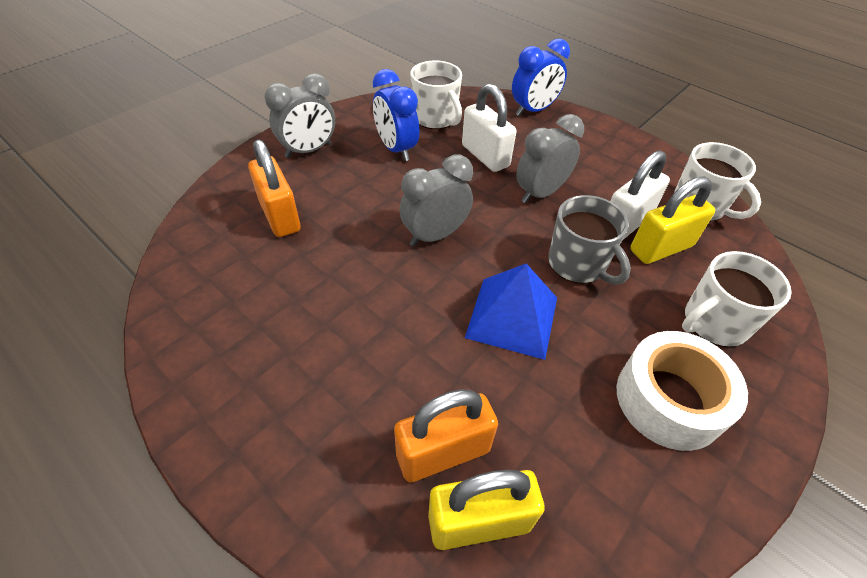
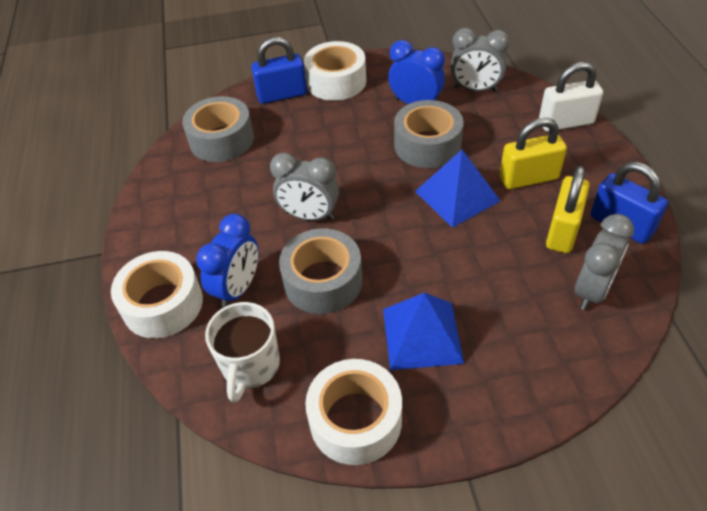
blue padlock: 0 -> 2
blue pyramid: 1 -> 2
grey mug: 1 -> 0
grey tape: 0 -> 3
orange padlock: 2 -> 0
white mug: 3 -> 1
white padlock: 2 -> 1
white tape: 1 -> 3

